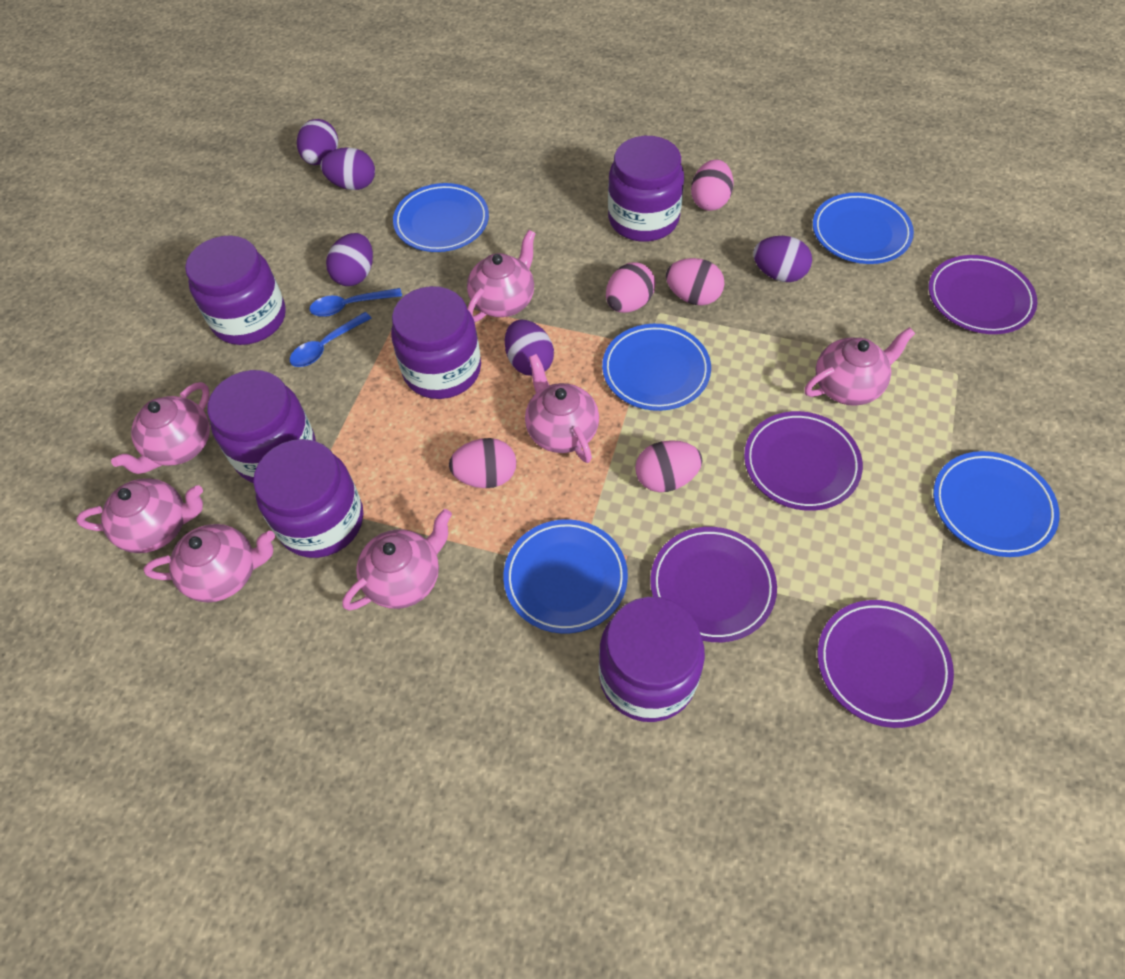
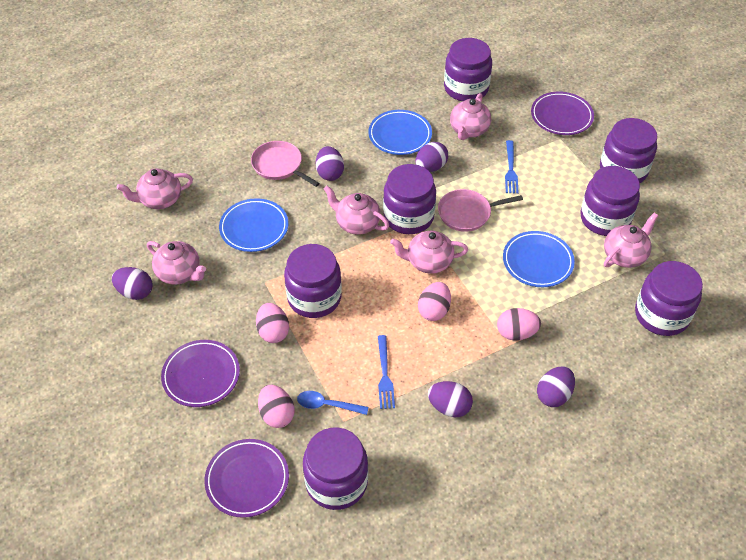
blue fork: 0 -> 2
blue plate: 5 -> 3
blue spoon: 2 -> 1
pink egg: 5 -> 4
pink pan: 0 -> 2
pink teapot: 7 -> 6
purple jar: 6 -> 7
purple plate: 4 -> 3

